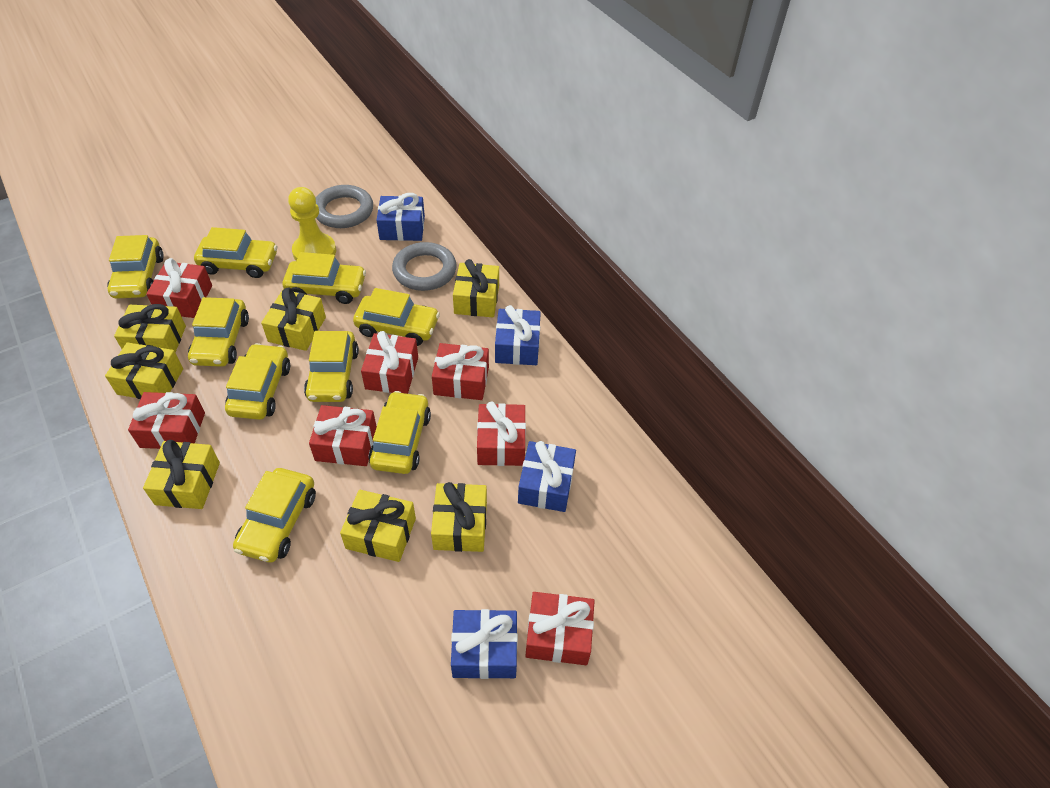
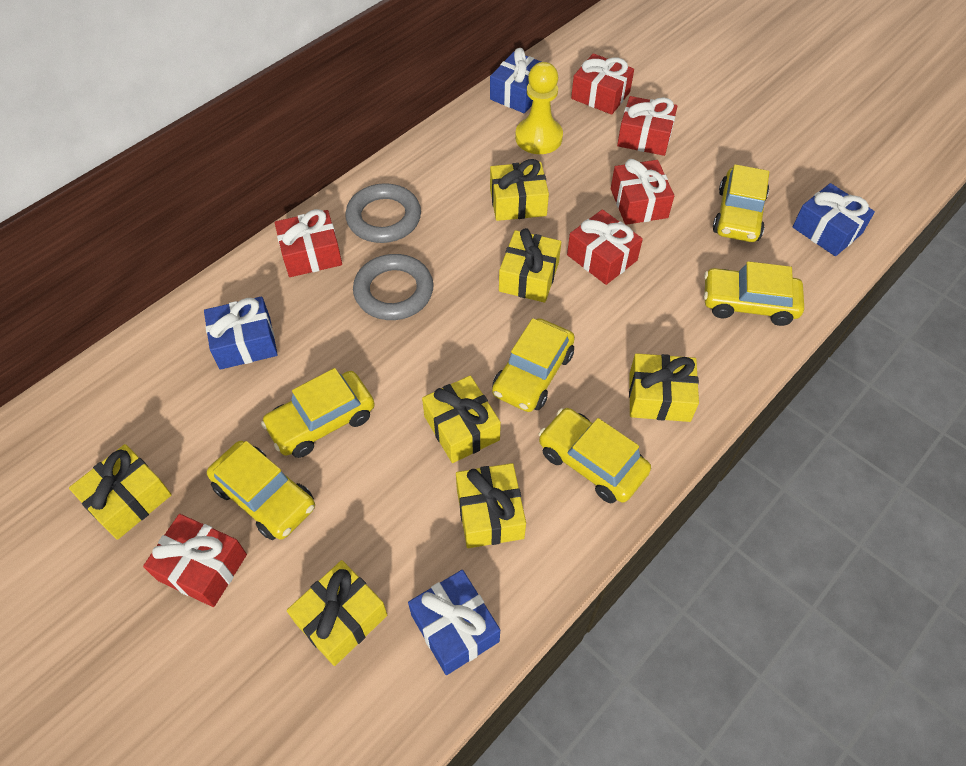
red gift: 7 -> 6
yellow car: 9 -> 6

